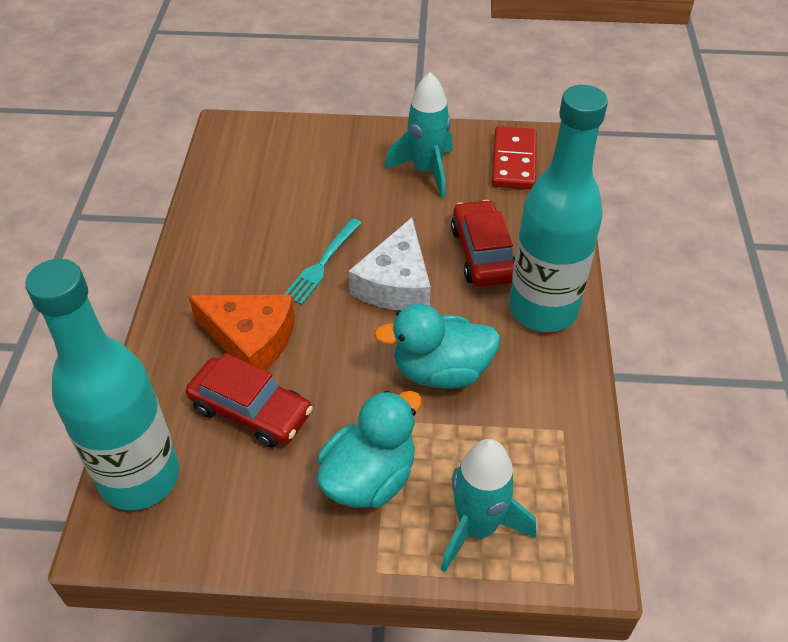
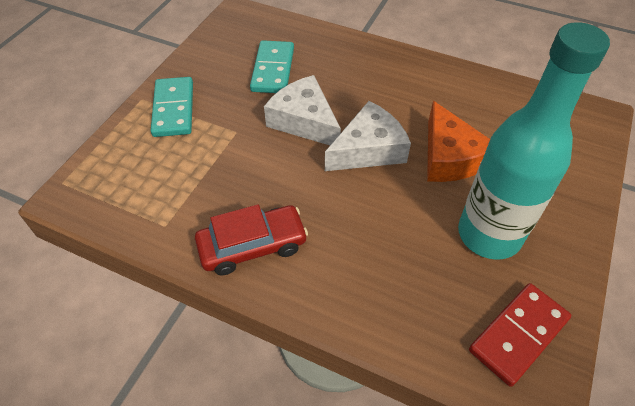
red car: 2 -> 1
turquoise bottle: 2 -> 1
turquoise domino: 0 -> 2
turquoise duck: 2 -> 0
turquoise fork: 1 -> 0
turquoise rocket: 2 -> 0
white cheese: 1 -> 2

